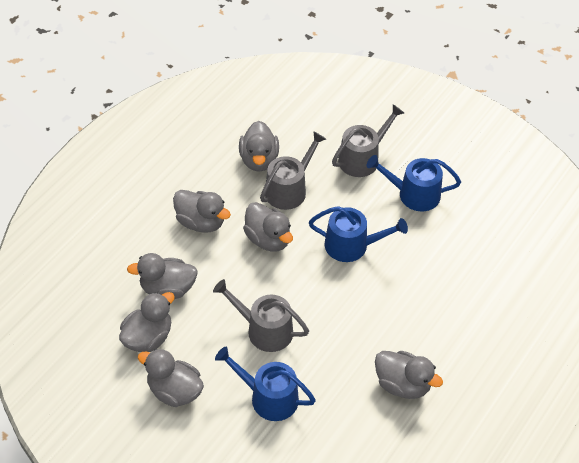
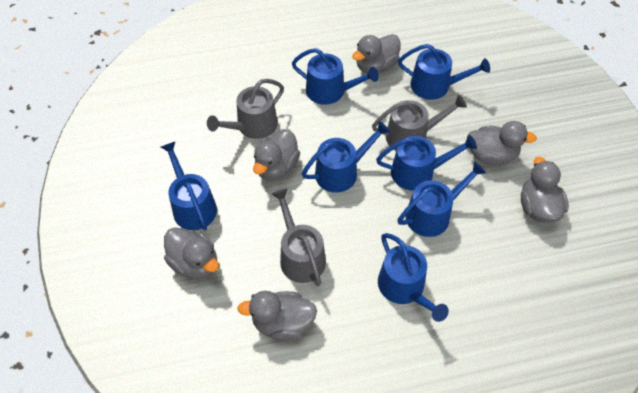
blue watering can: 3 -> 7
grey duck: 7 -> 6

